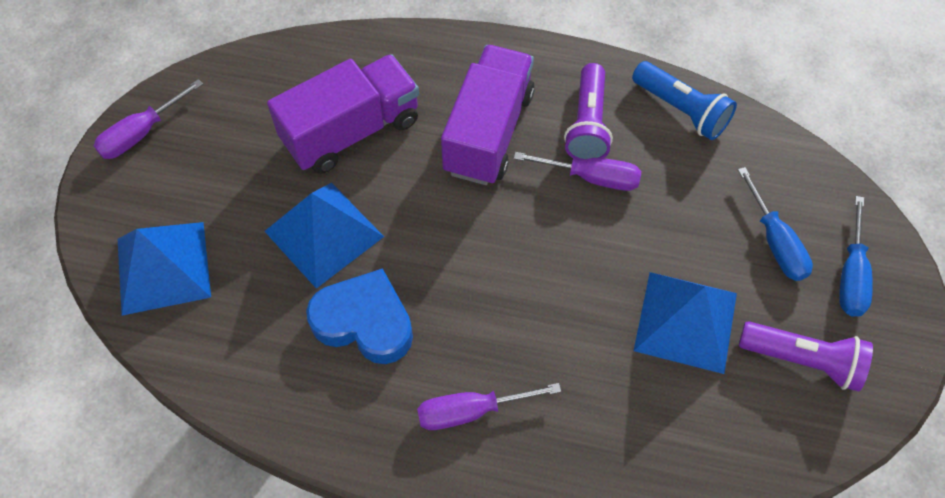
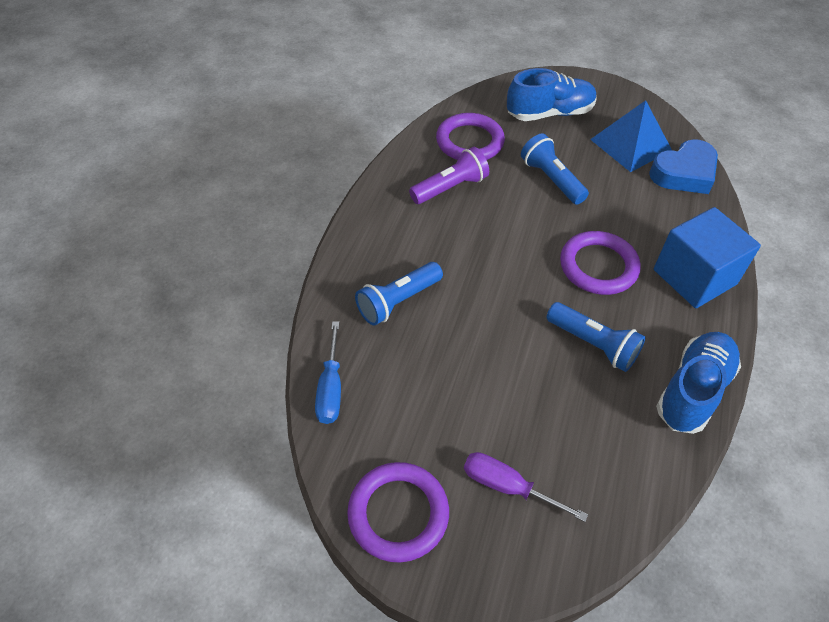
blue cube: 0 -> 1
blue flashlight: 1 -> 3
blue pyramid: 3 -> 1
blue screwdriver: 2 -> 1
blue shoe: 0 -> 2
purple flashlight: 2 -> 1
purple ring: 0 -> 3
purple screwdriver: 3 -> 1
purple truck: 2 -> 0

